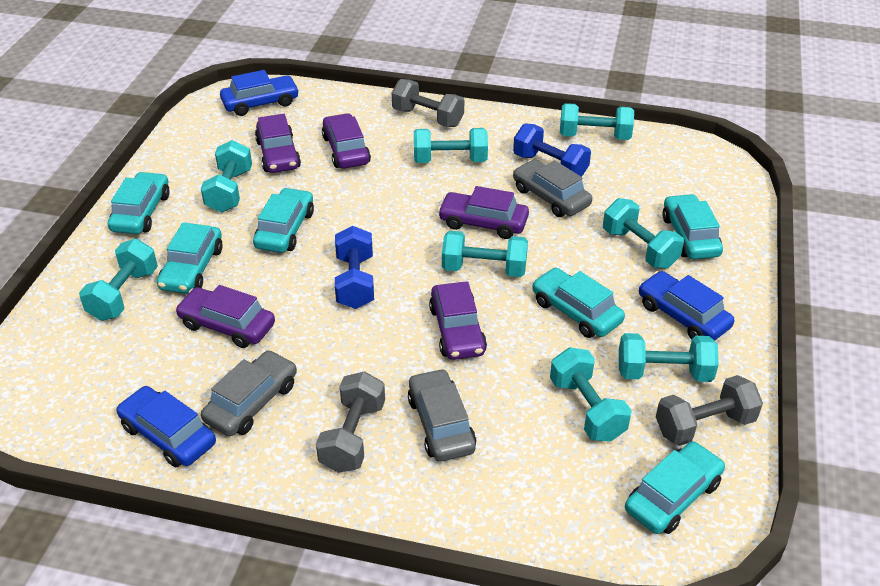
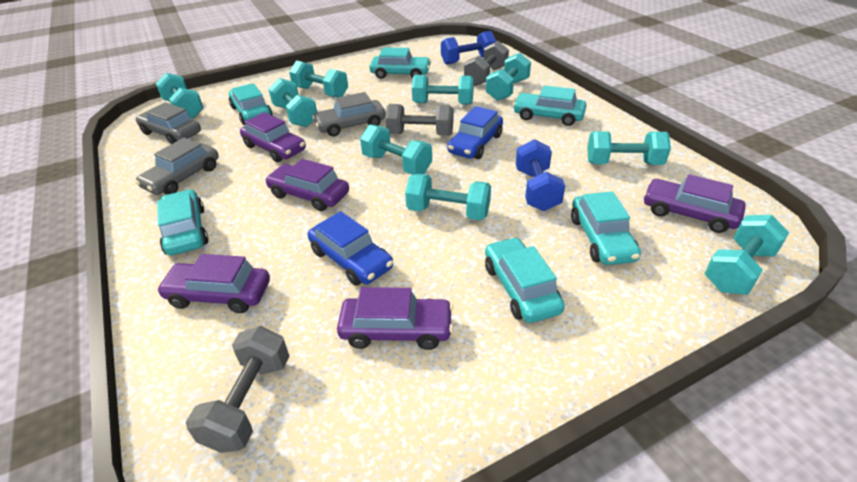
blue car: 3 -> 2
turquoise dumbbell: 8 -> 9

